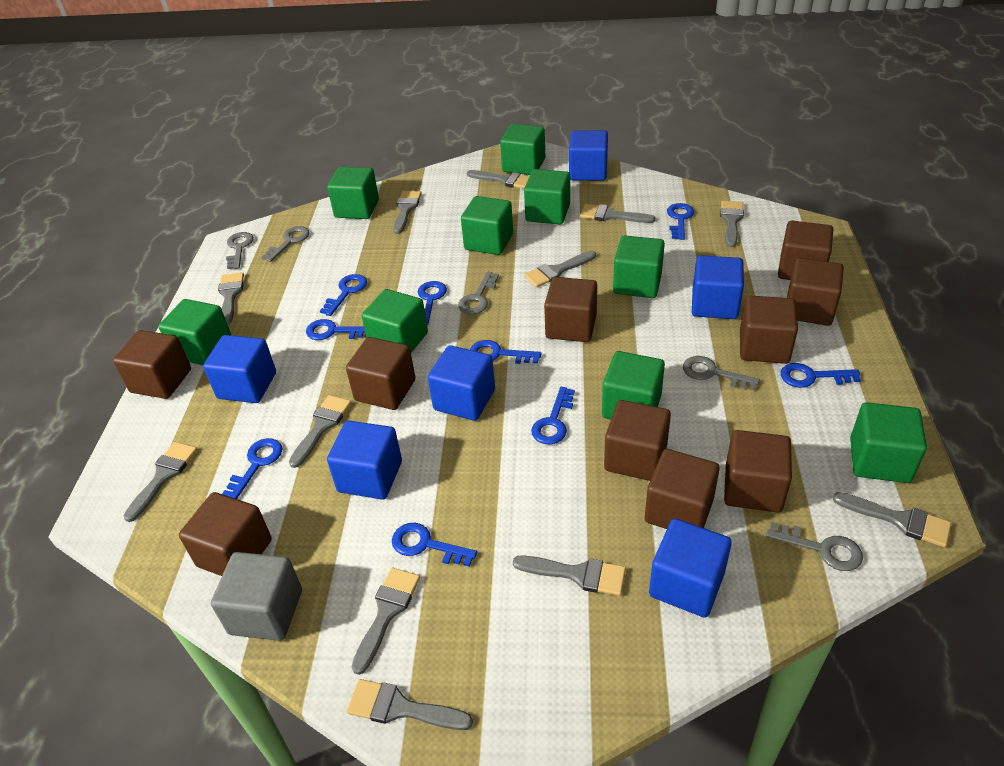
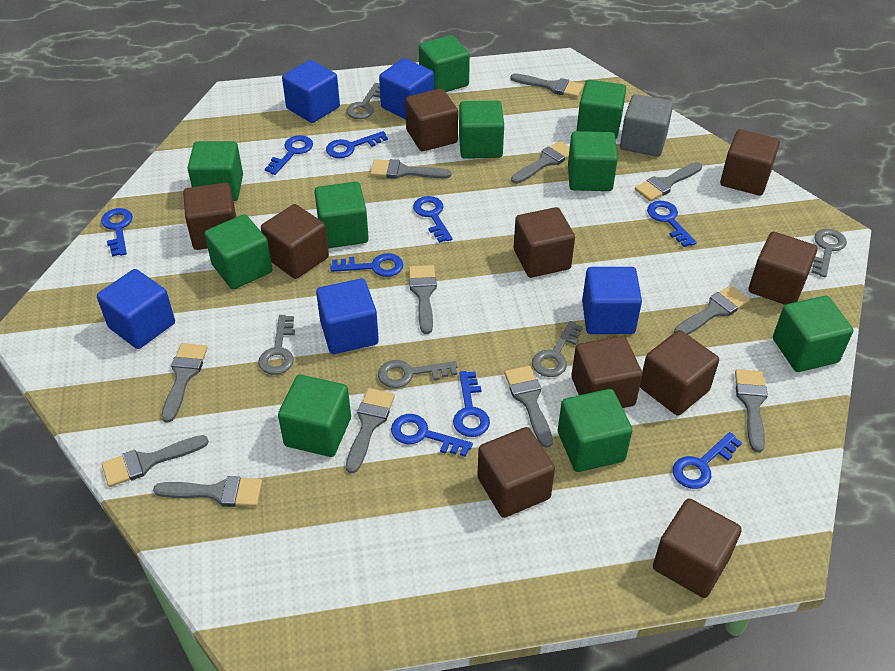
blue cube: 6 -> 5
green cube: 9 -> 10

